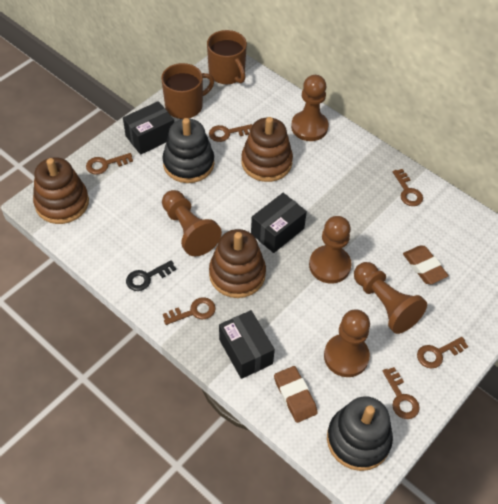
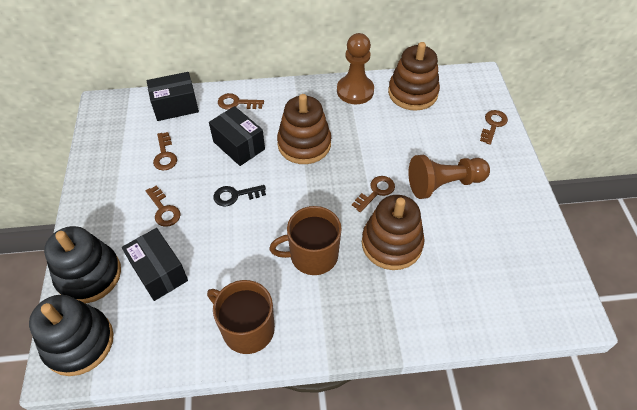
brown eraser: 2 -> 0
brown key: 6 -> 5
brown pawn: 5 -> 2

